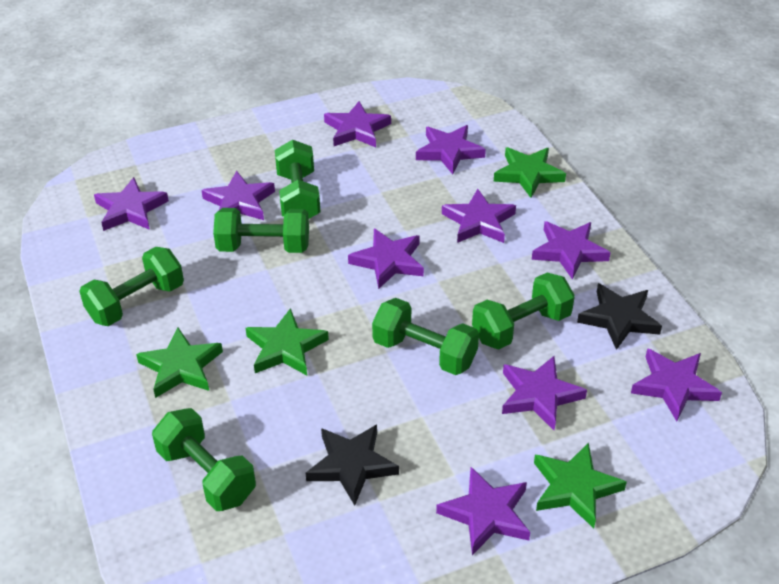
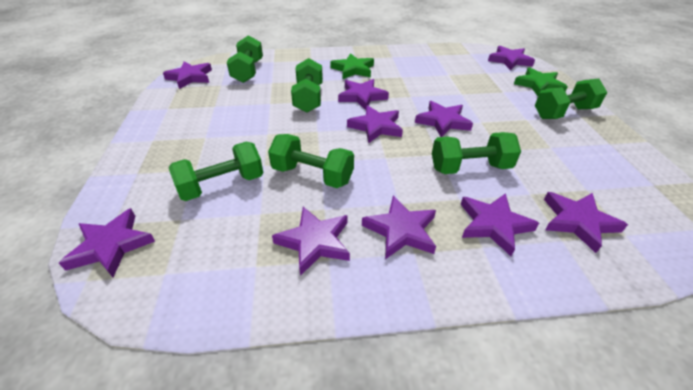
black star: 2 -> 0
green star: 4 -> 2

